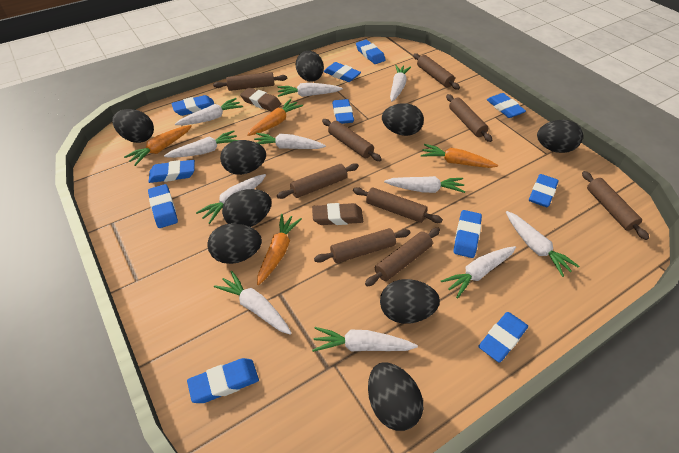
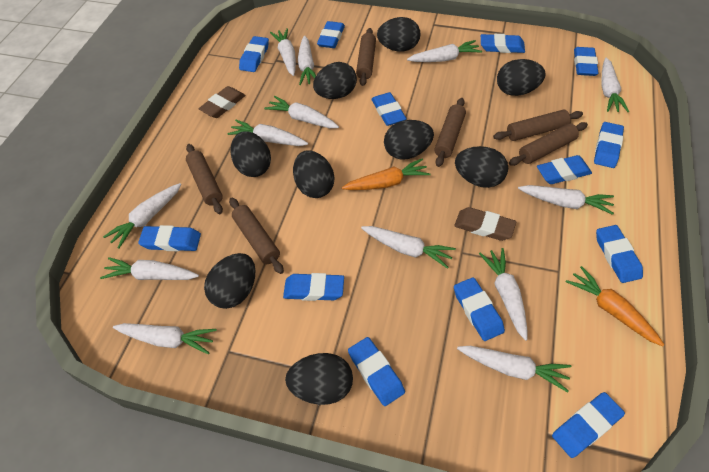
blue eraser: 11 -> 13
brown rolling pin: 9 -> 6
orange carrot: 4 -> 2
white carrot: 11 -> 13

